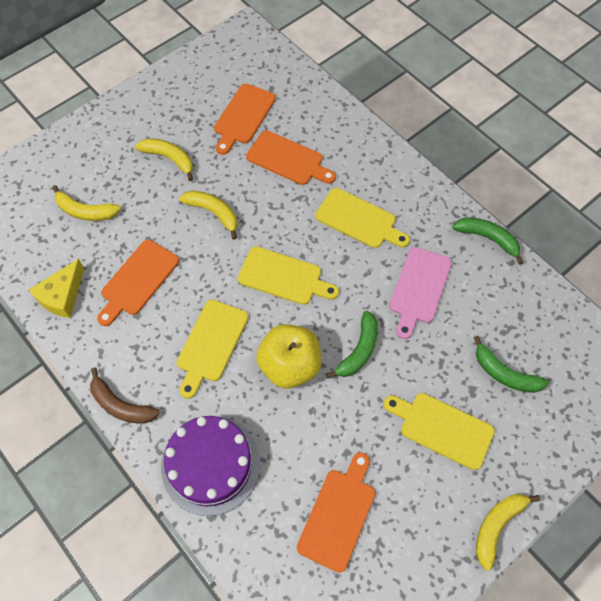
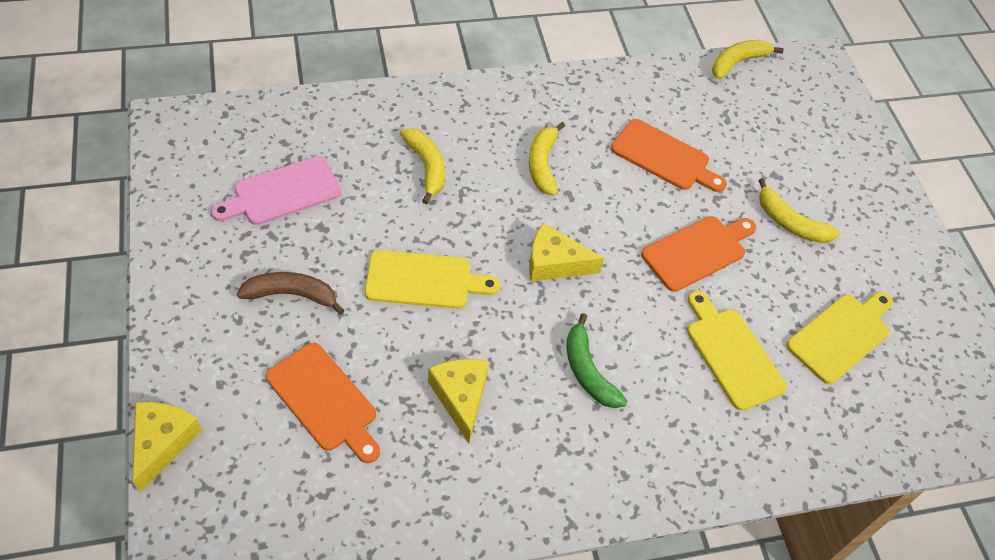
green banana: 3 -> 1
orange cutting board: 4 -> 3
purple cake: 1 -> 0
yellow apple: 1 -> 0
yellow cheese: 1 -> 3
yellow cutting board: 4 -> 3

